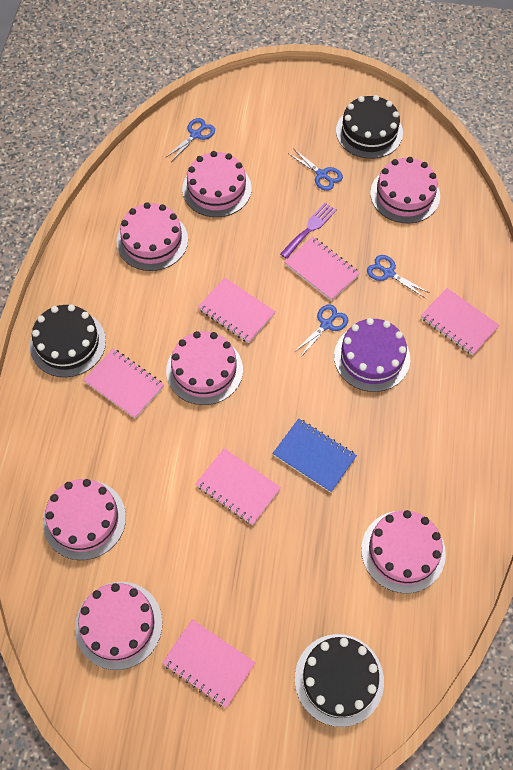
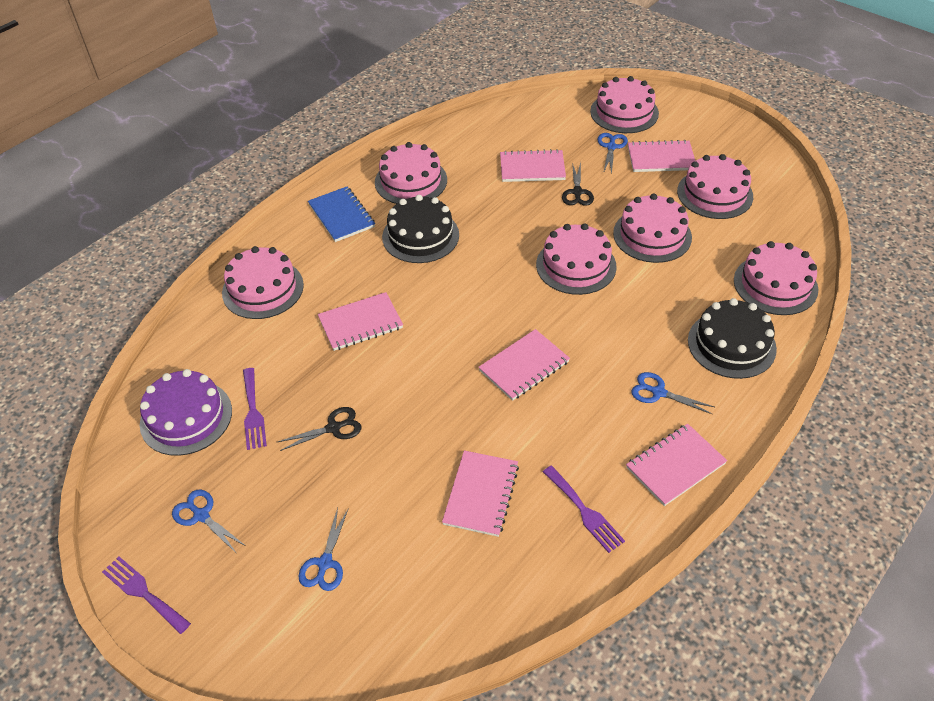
black cake: 3 -> 2
black scissors: 0 -> 2
purple fork: 1 -> 3

